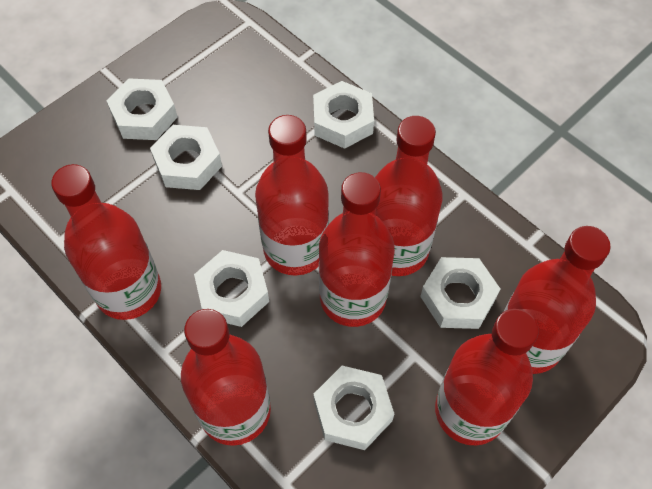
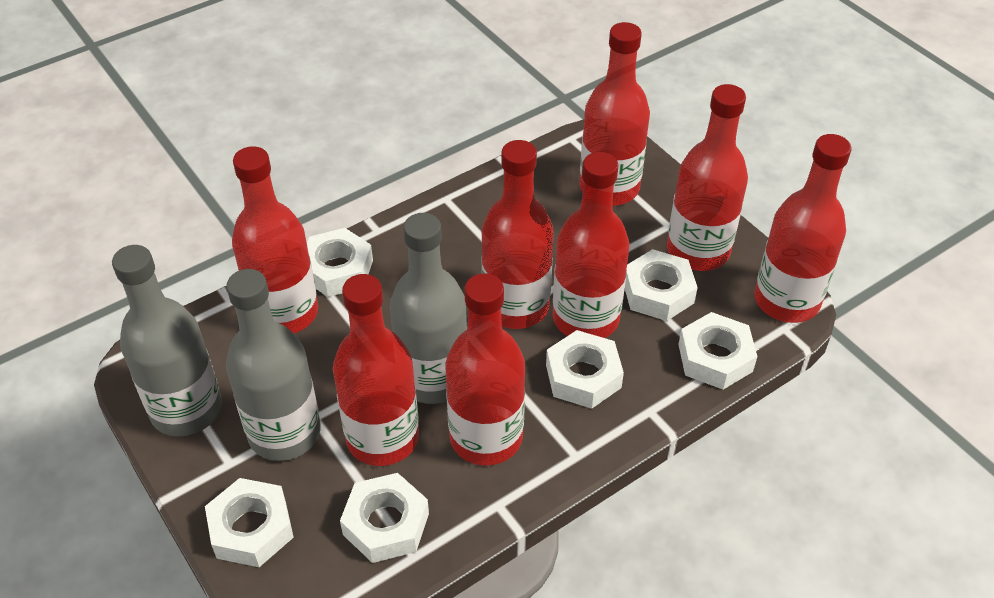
grey bottle: 0 -> 3
red bottle: 7 -> 8

